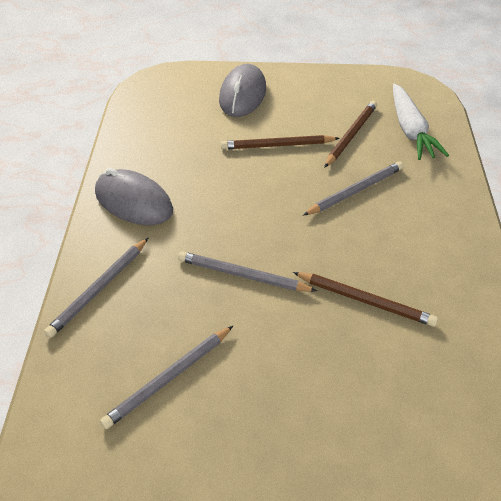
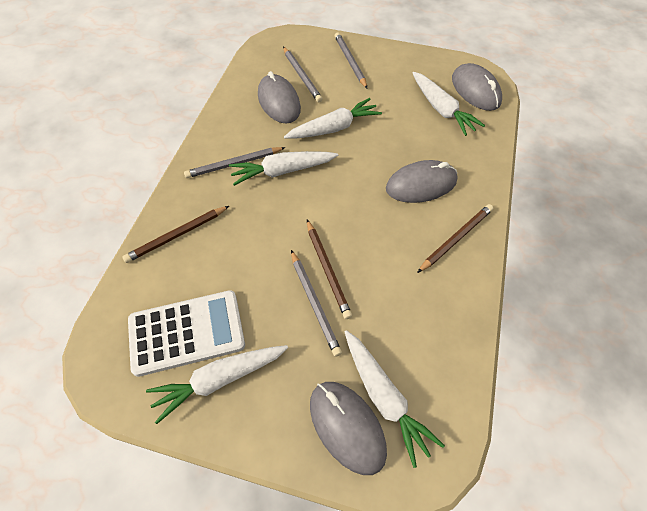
grey mouse: 2 -> 4
white calculator: 0 -> 1
white carrot: 1 -> 5

